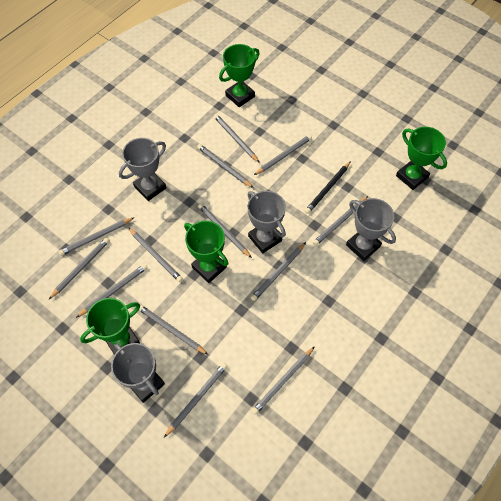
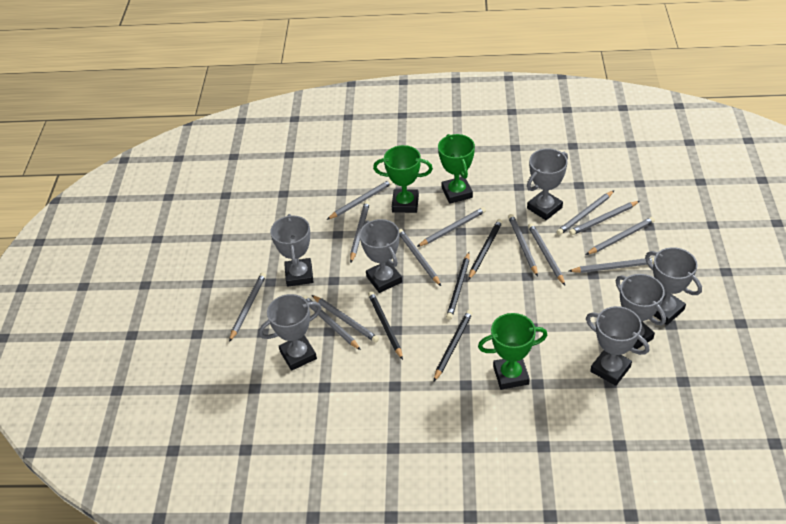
black pencil: 1 -> 4
green trophy: 4 -> 3
grey trophy: 4 -> 7

